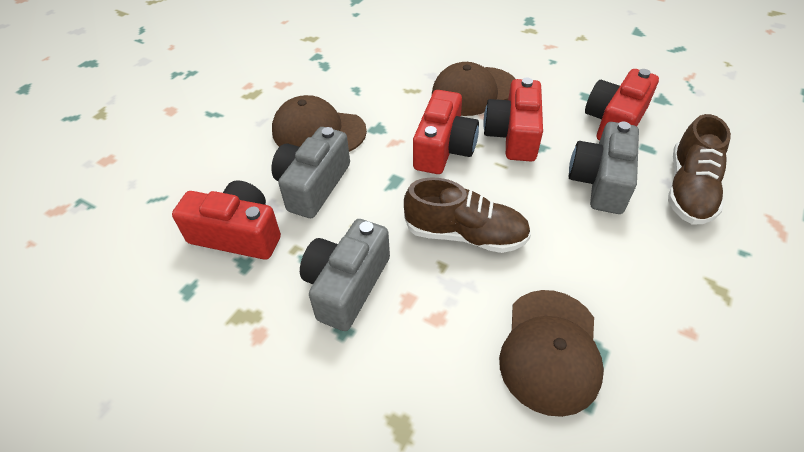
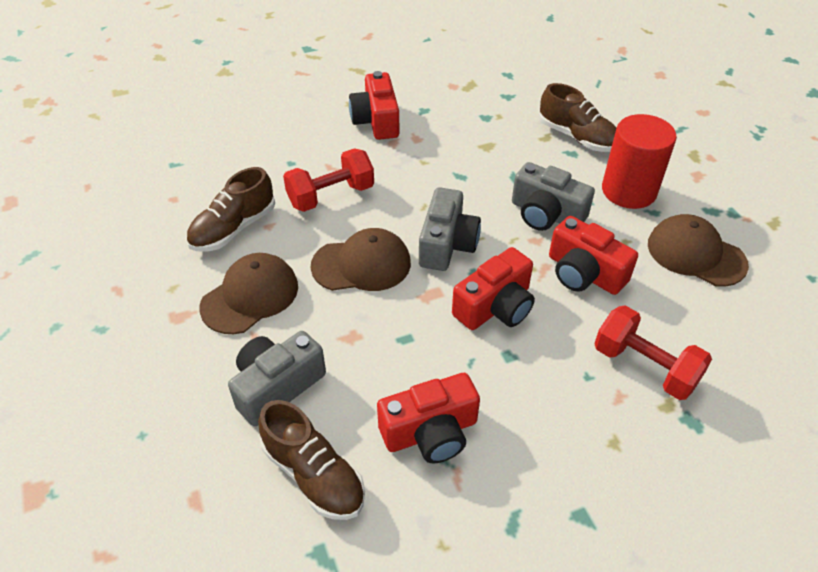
brown shoe: 2 -> 3
red cylinder: 0 -> 1
red dumbbell: 0 -> 2

